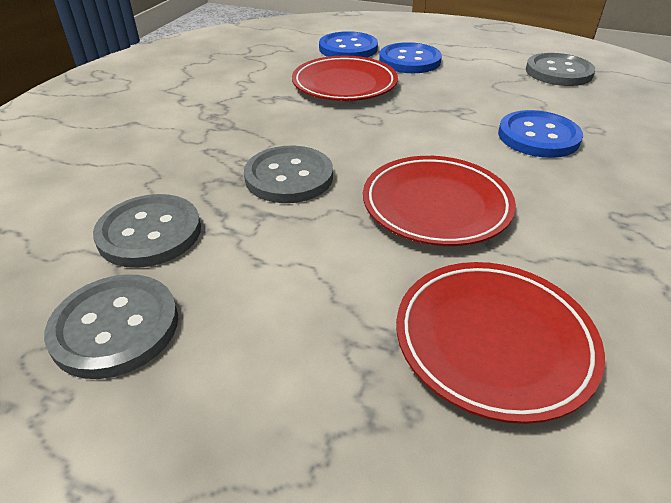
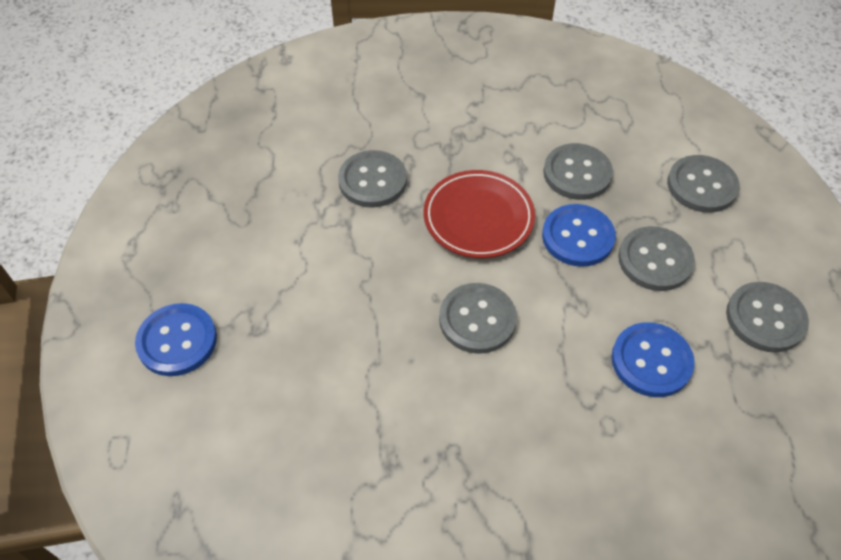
grey button: 4 -> 6
red plate: 3 -> 1

